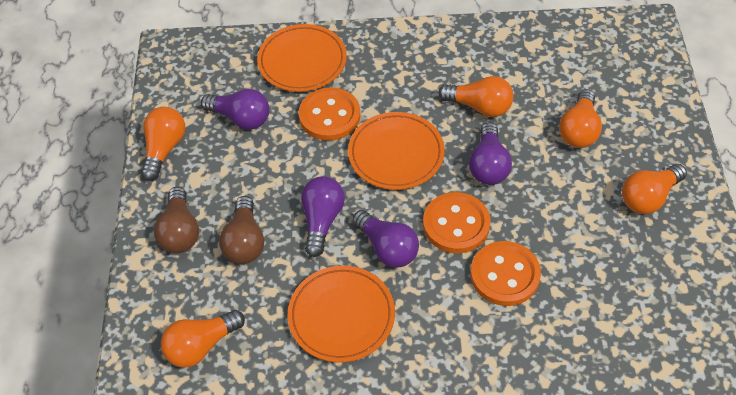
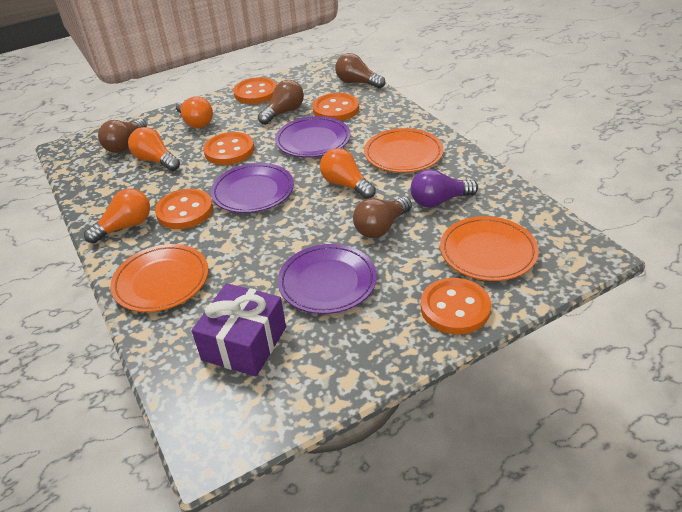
brown light bulb: 2 -> 4
orange button: 3 -> 5
orange light bulb: 5 -> 4
purple gift: 0 -> 1
purple light bulb: 4 -> 1
purple plate: 0 -> 3

